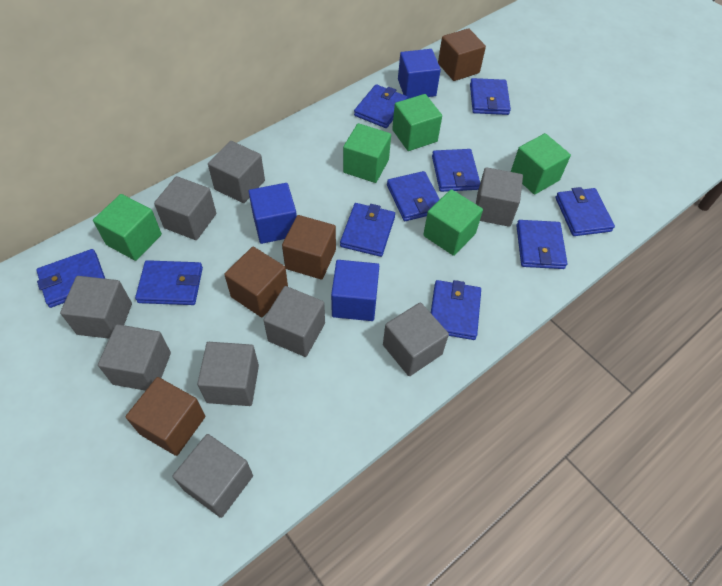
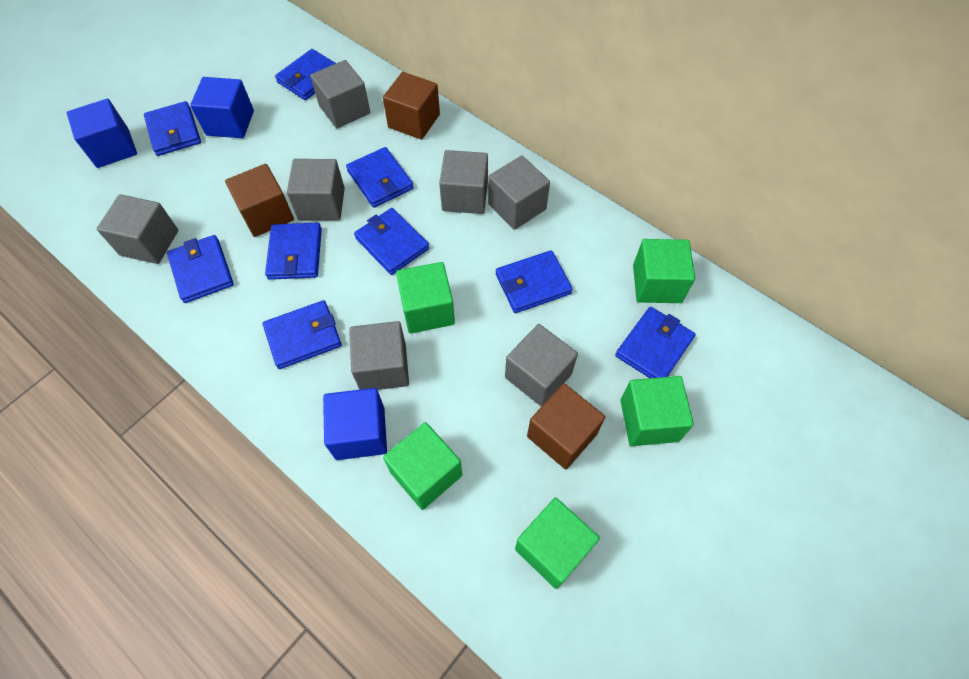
blue wallet: 10 -> 9
brown cube: 4 -> 3
grey cube: 9 -> 7

